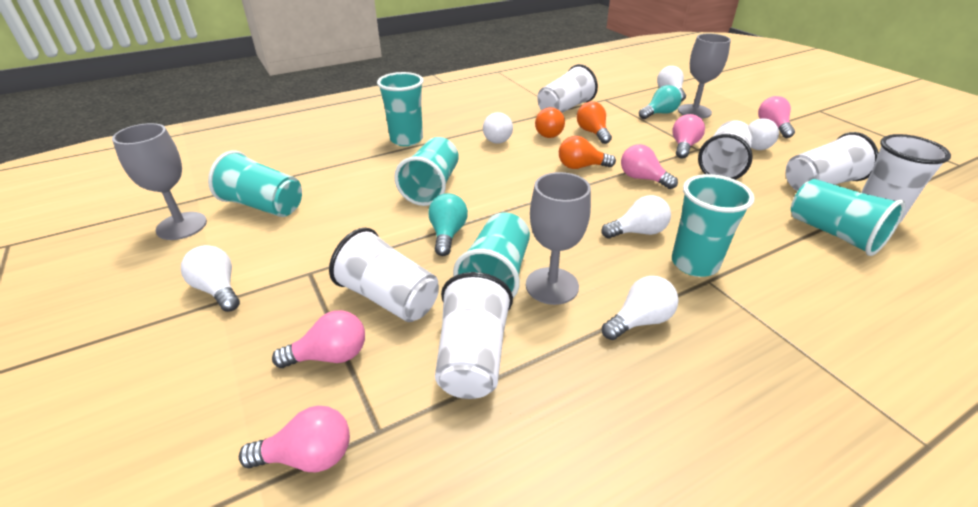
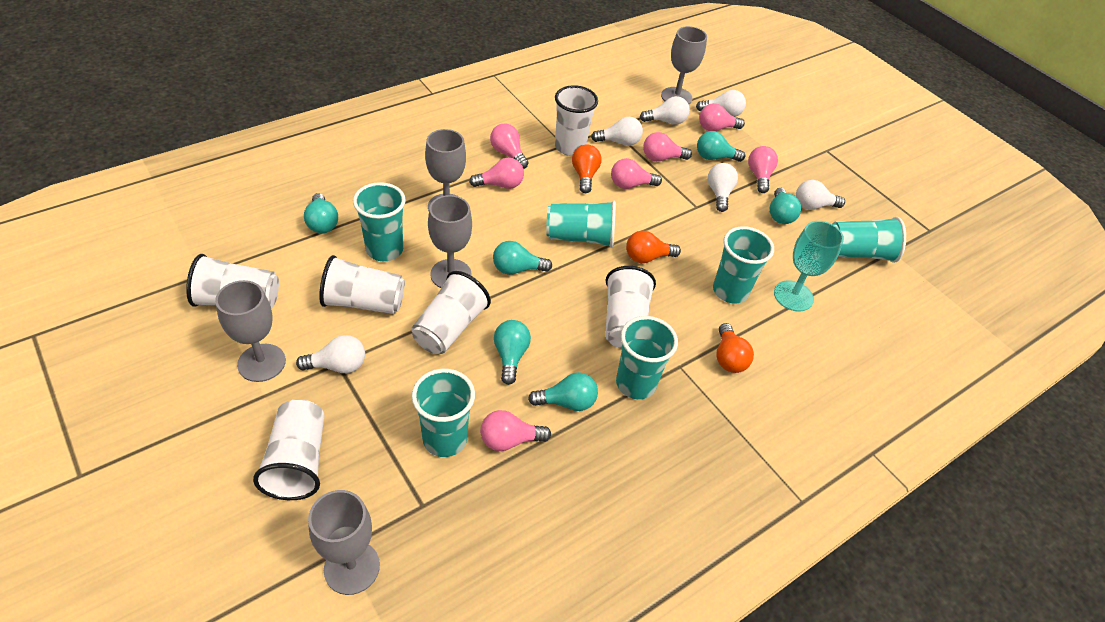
grey goblet: 3 -> 5
pink light bulb: 5 -> 7
turquoise goblet: 0 -> 1
turquoise light bulb: 2 -> 6

